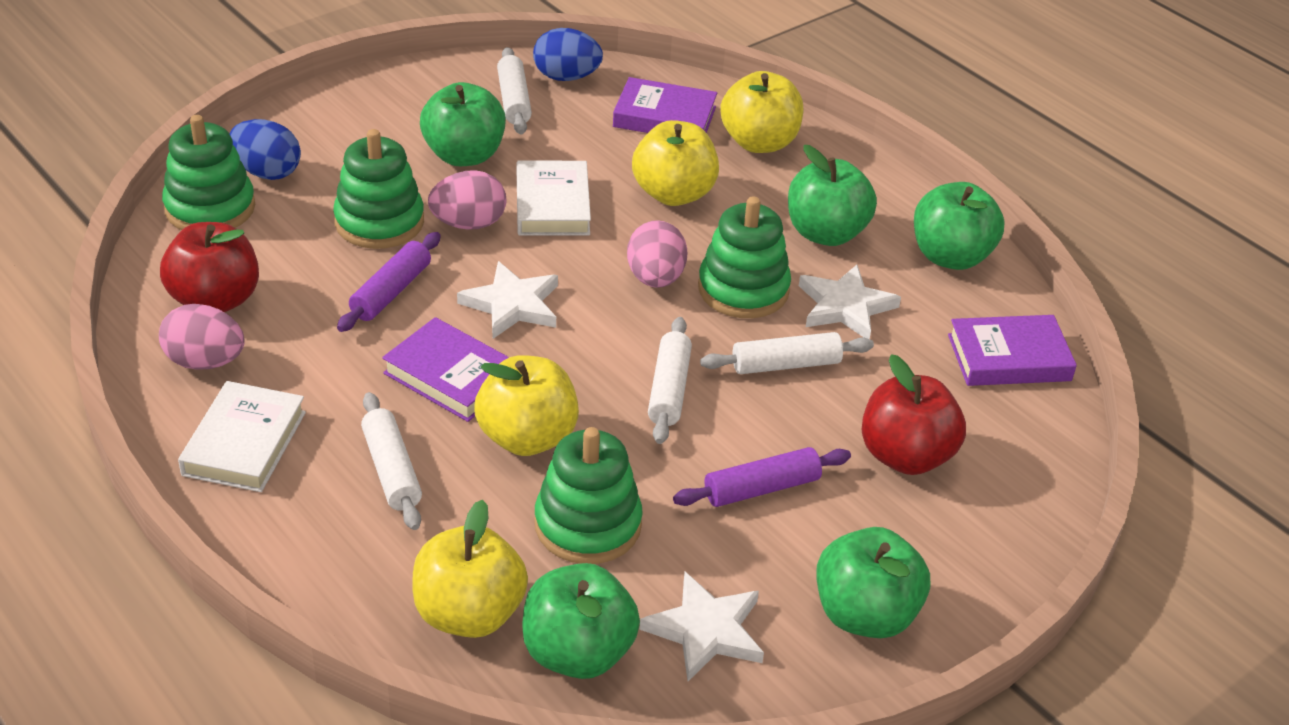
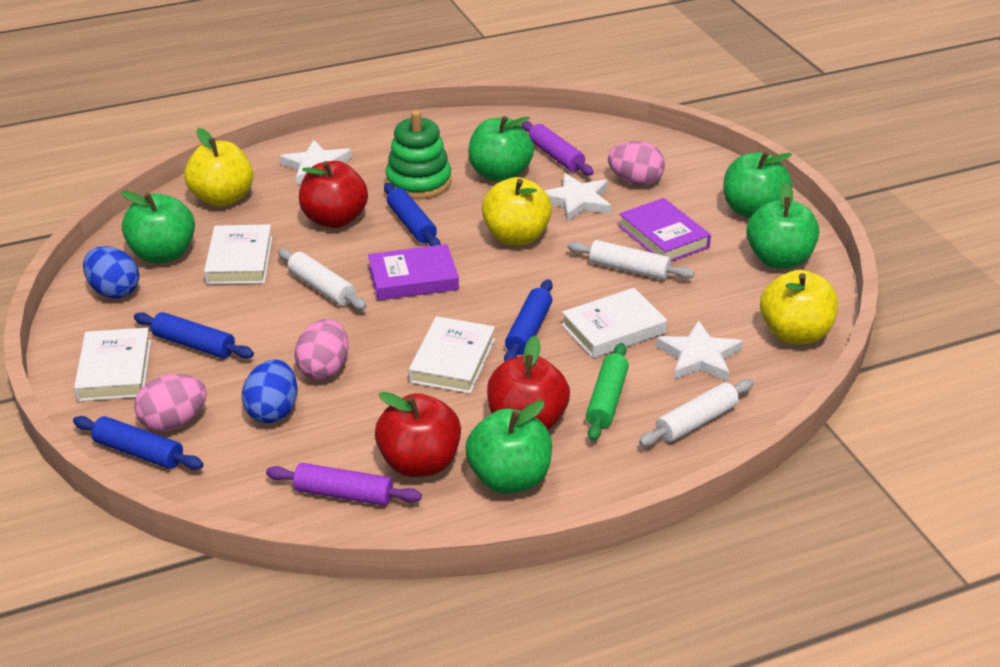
blue rolling pin: 0 -> 4
green rolling pin: 0 -> 1
green stacking toy: 4 -> 1
purple book: 3 -> 2
red apple: 2 -> 3
white book: 2 -> 4
white rolling pin: 4 -> 3
yellow apple: 4 -> 3

